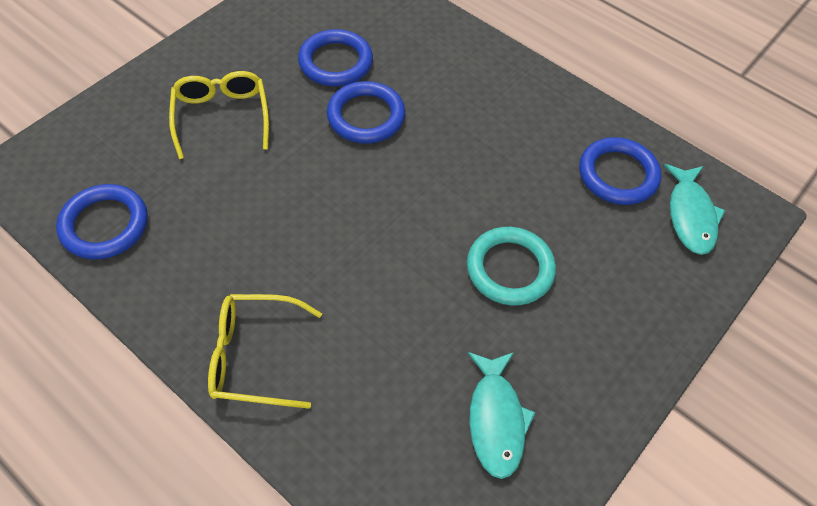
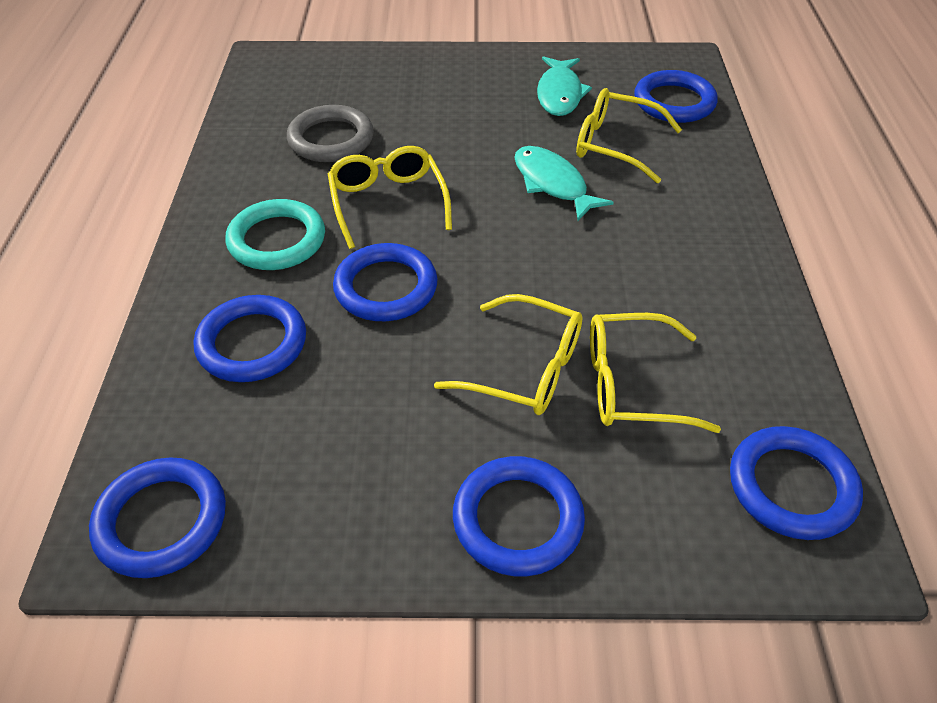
blue ring: 4 -> 6
grey ring: 0 -> 1
yellow glasses: 2 -> 4

